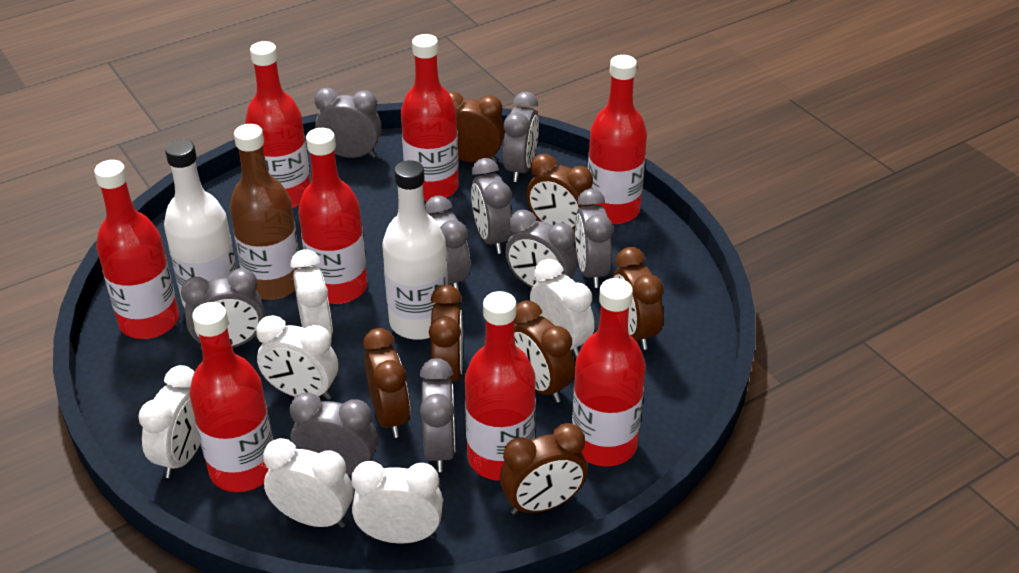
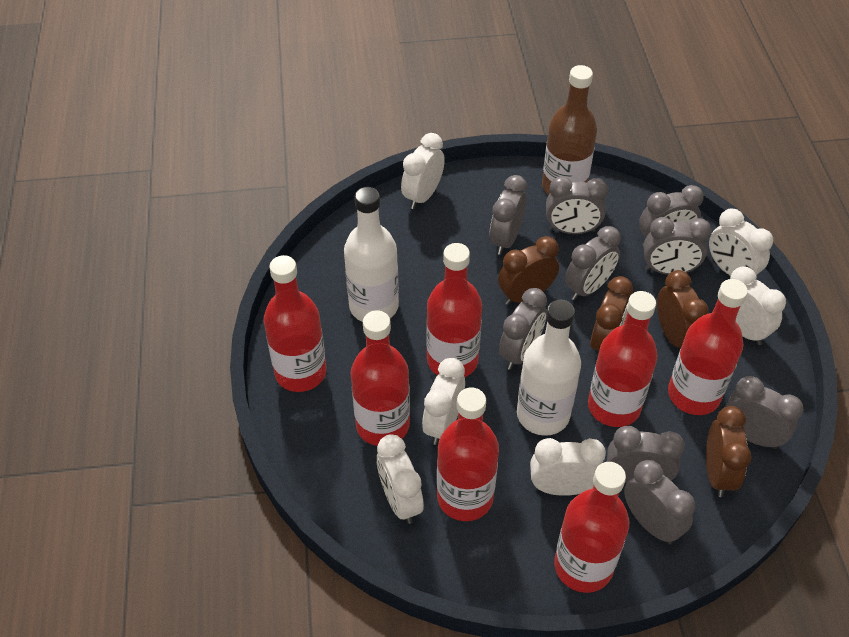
brown clock: 7 -> 4
red bottle: 8 -> 7

